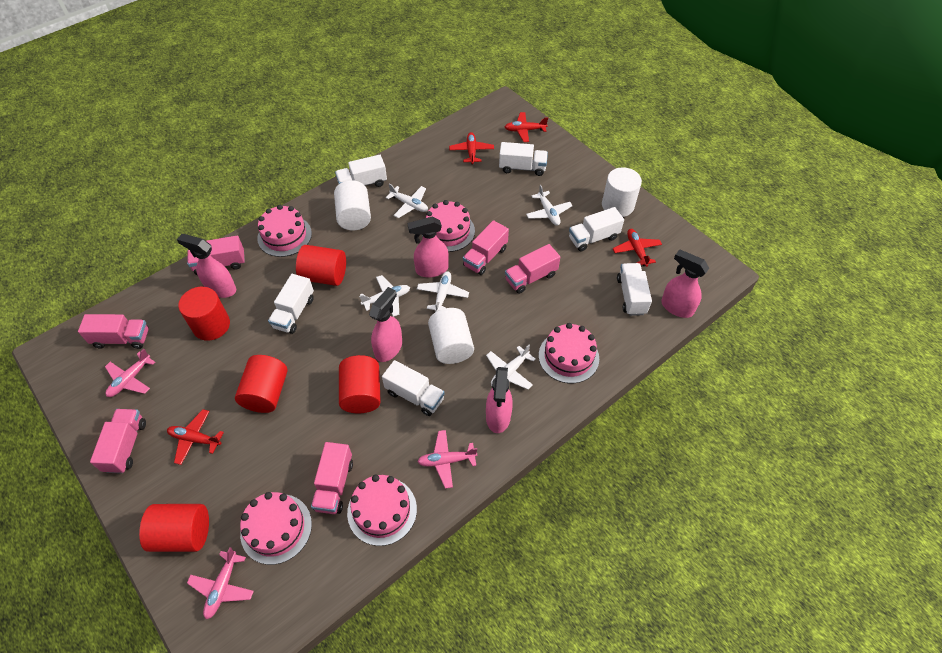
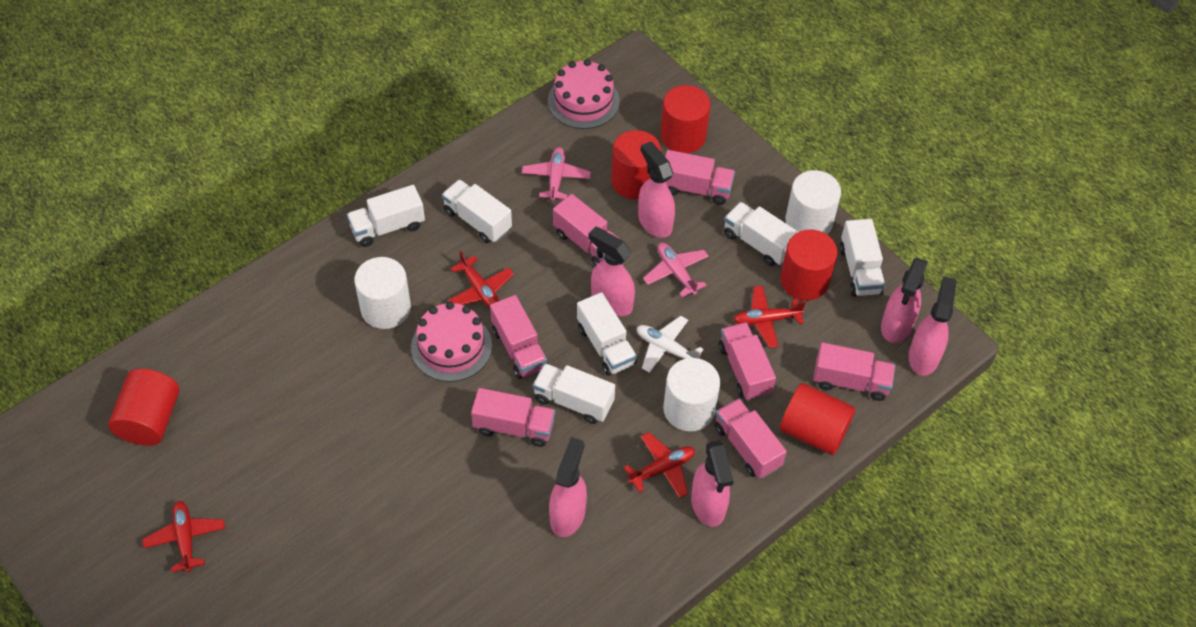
pink cake: 5 -> 2
pink plane: 3 -> 2
pink spray bottle: 5 -> 6
pink truck: 6 -> 7
white plane: 5 -> 1

